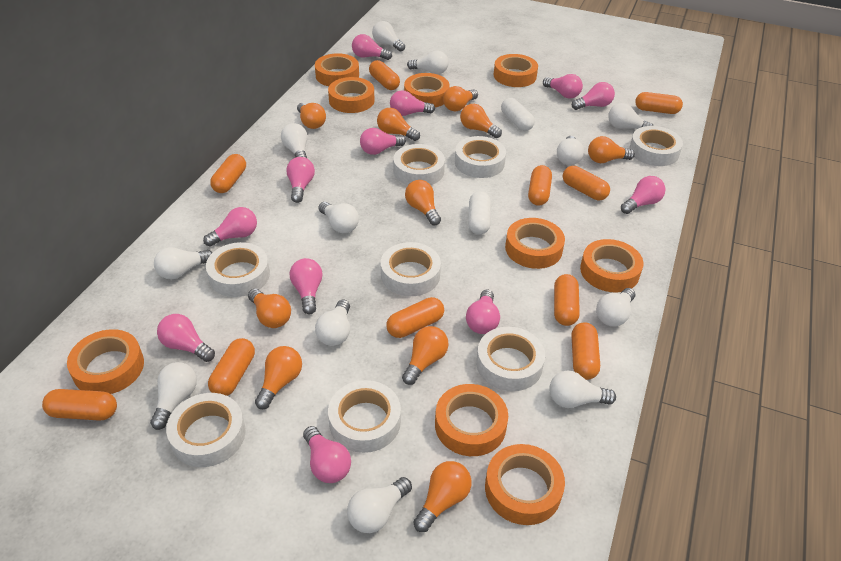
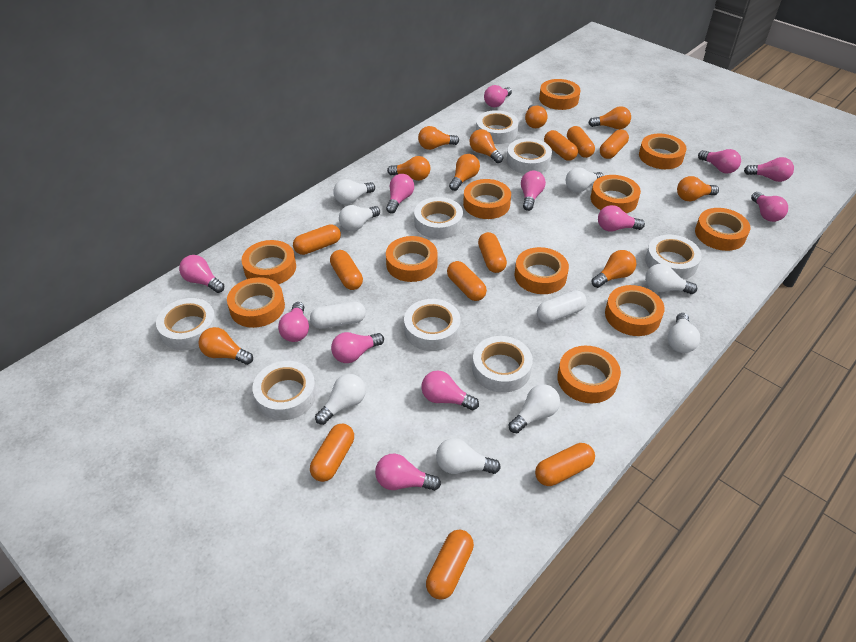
orange light bulb: 10 -> 9
orange tape: 9 -> 11
white light bulb: 12 -> 8

